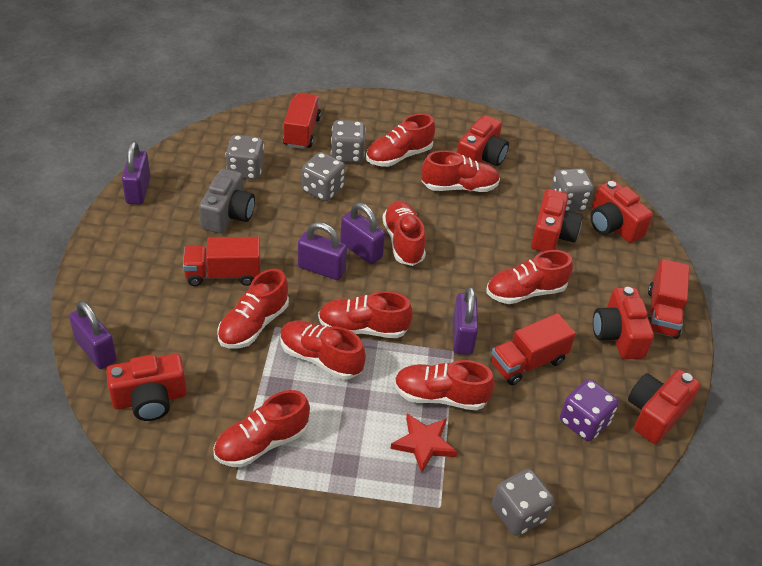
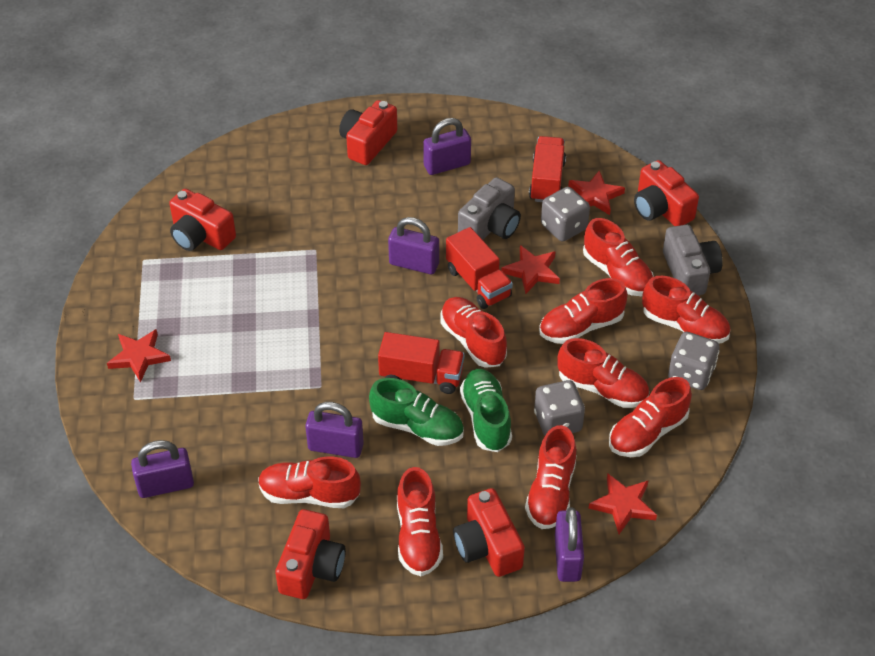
green shoe: 0 -> 2
grey camera: 1 -> 2
grey dice: 5 -> 3
purple dice: 1 -> 0
red camera: 6 -> 5
red star: 1 -> 4
red truck: 4 -> 3

